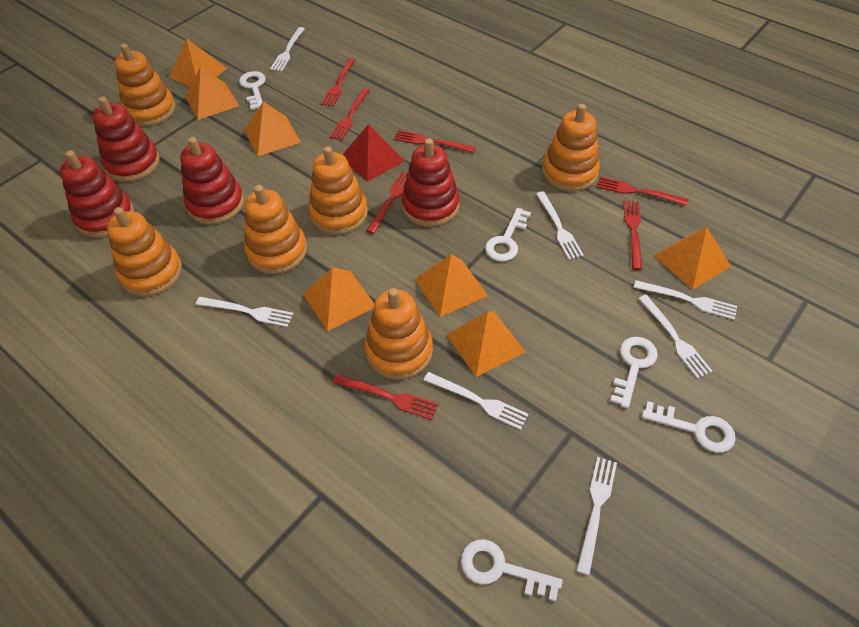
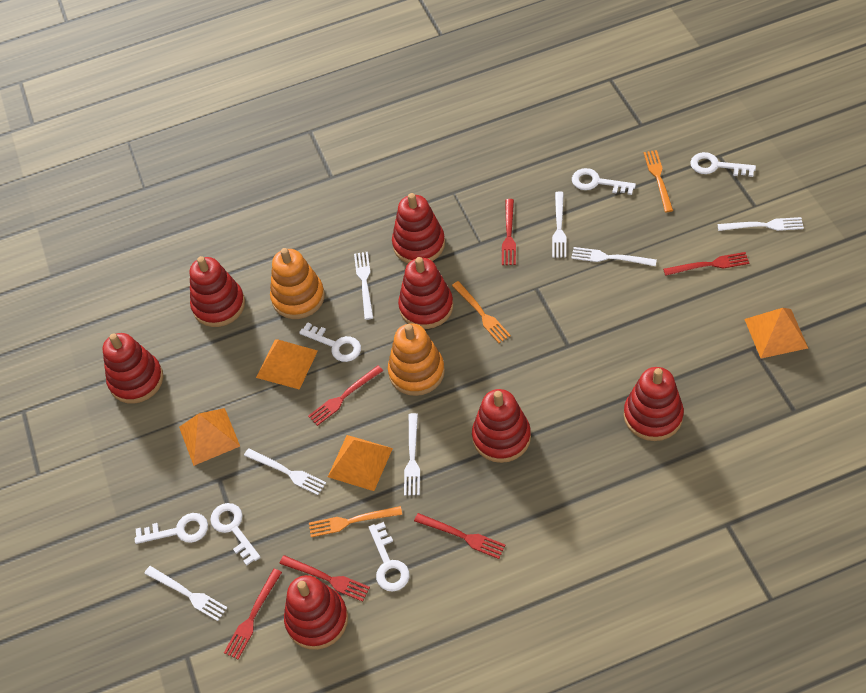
orange fork: 0 -> 3
orange pyramid: 7 -> 4
orange stacking toy: 6 -> 2
red fork: 7 -> 6
red pyramid: 1 -> 0
red stacking toy: 4 -> 7
white key: 5 -> 6

